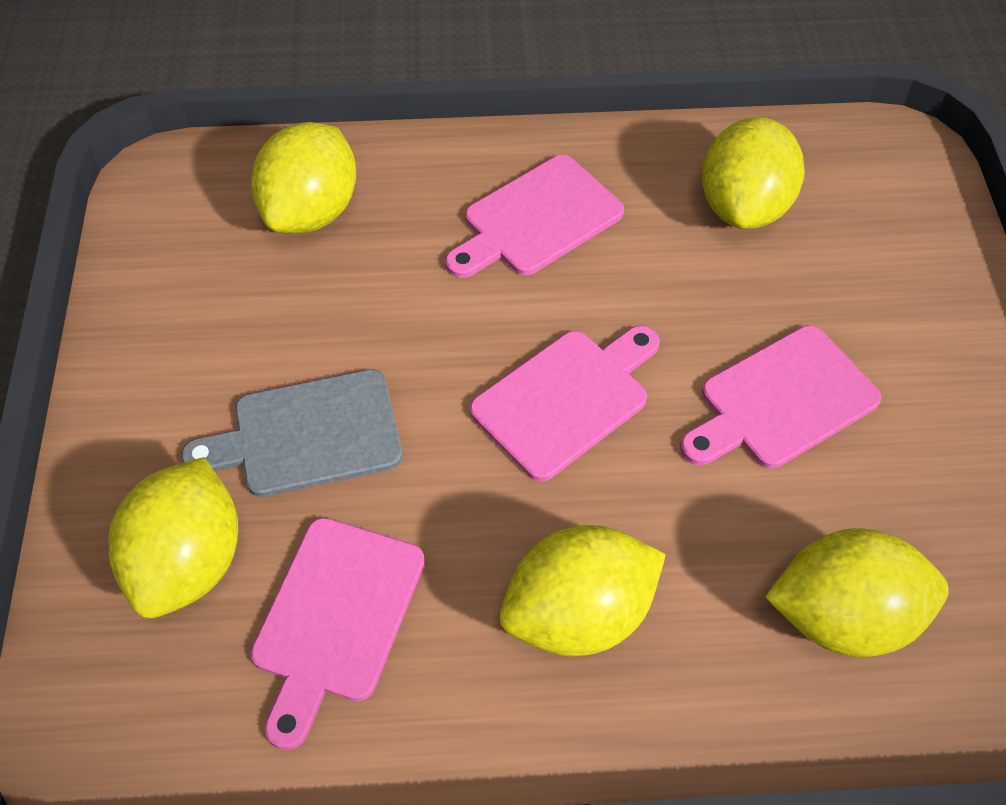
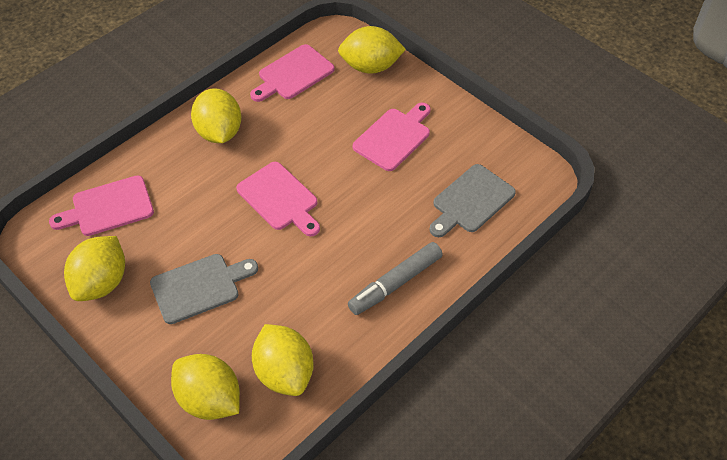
grey cutting board: 1 -> 2
grey marker: 0 -> 1

